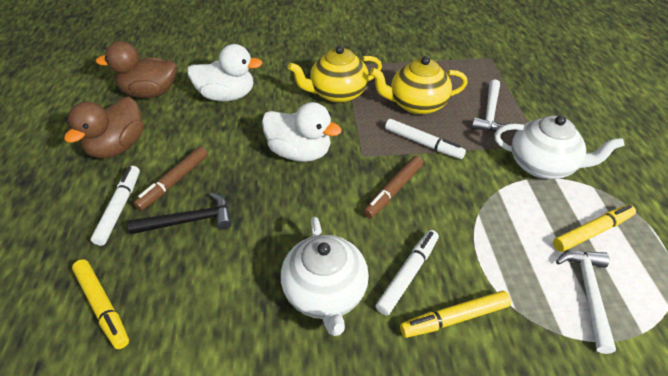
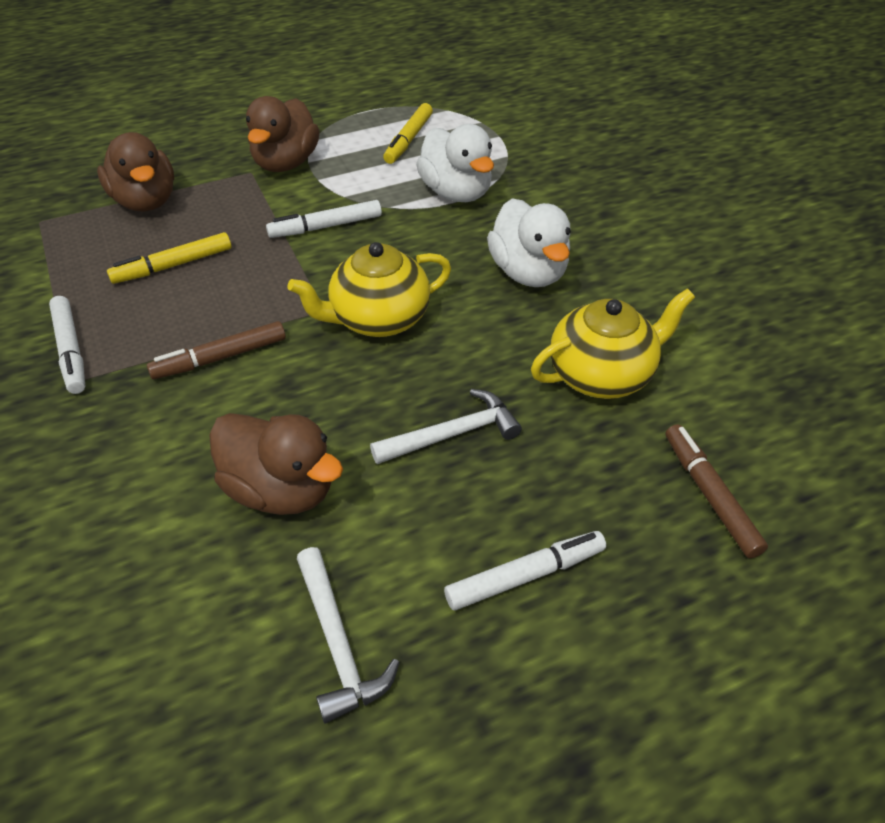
black hammer: 1 -> 0
brown duck: 2 -> 3
white teapot: 2 -> 0
yellow marker: 3 -> 2

